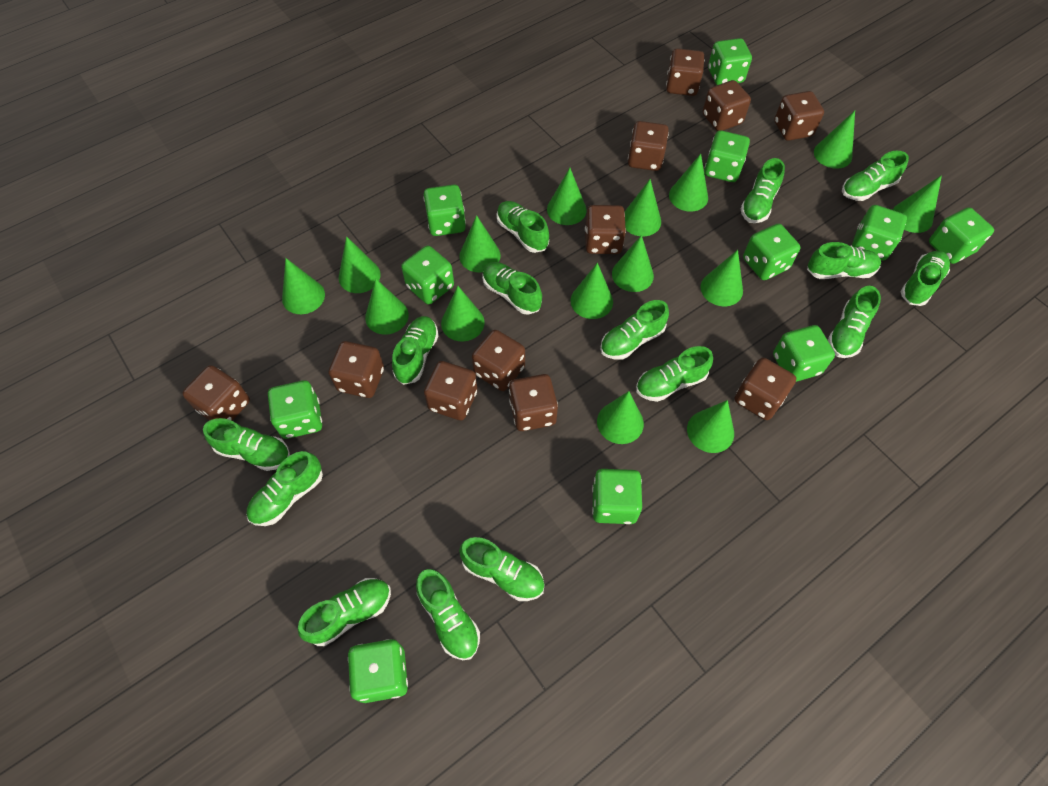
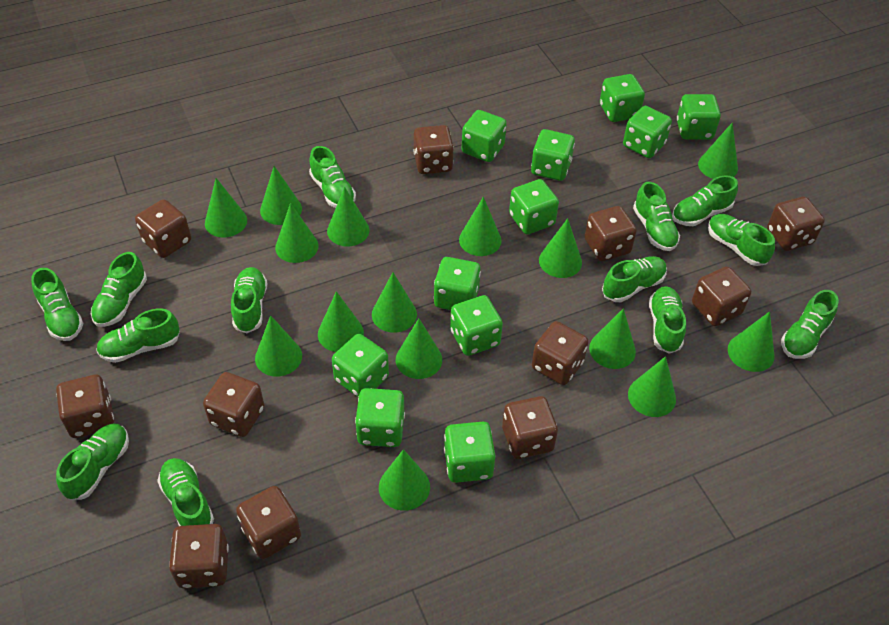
green shoe: 15 -> 13

